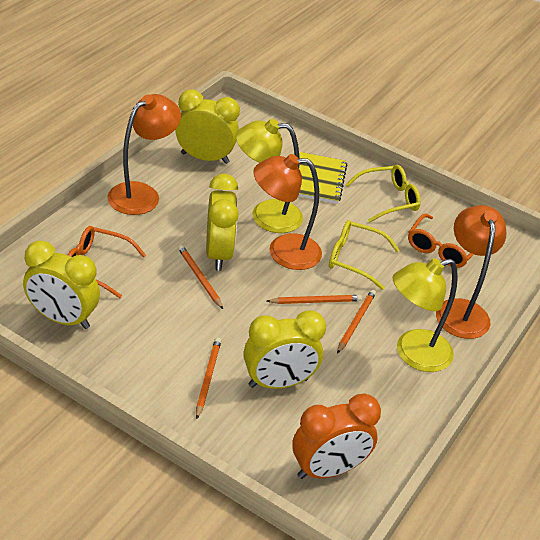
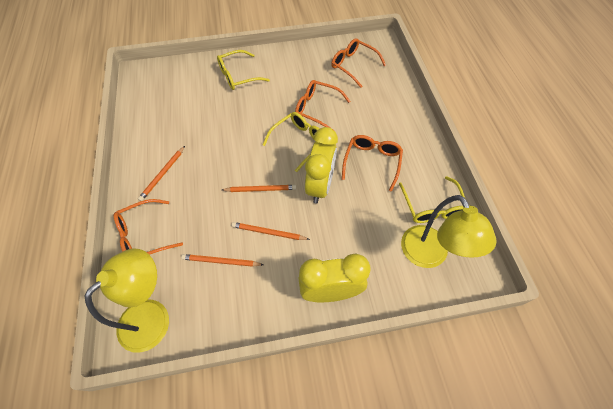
orange clock: 1 -> 0
orange glasses: 2 -> 4
orange lamp: 3 -> 0
yellow clock: 4 -> 2
yellow glasses: 2 -> 3
yellow notebook: 1 -> 0

